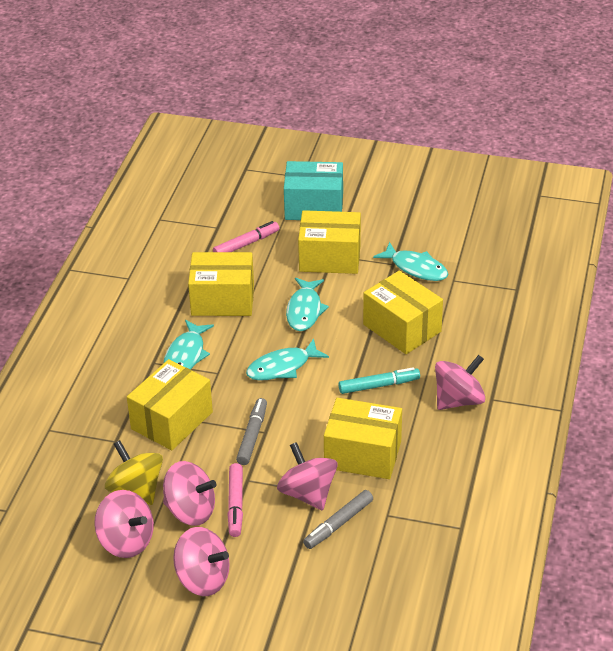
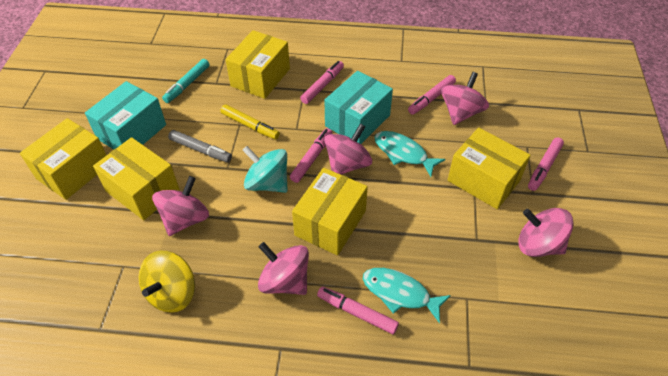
grey marker: 2 -> 1
pink marker: 2 -> 5
turquoise box: 1 -> 2
turquoise fish: 4 -> 2
turquoise spinning top: 0 -> 1
yellow marker: 0 -> 1

